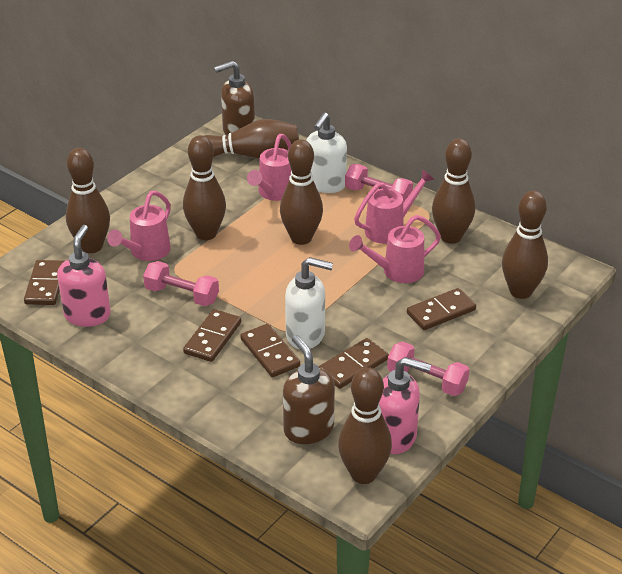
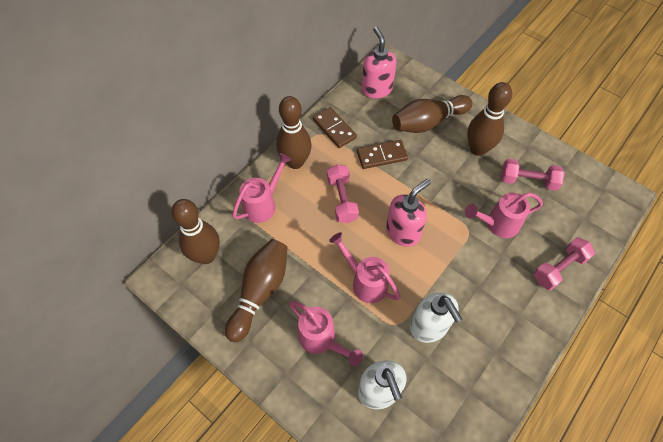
brown bowling pin: 7 -> 5
brown domino: 5 -> 2
brown soap dispenser: 2 -> 0

